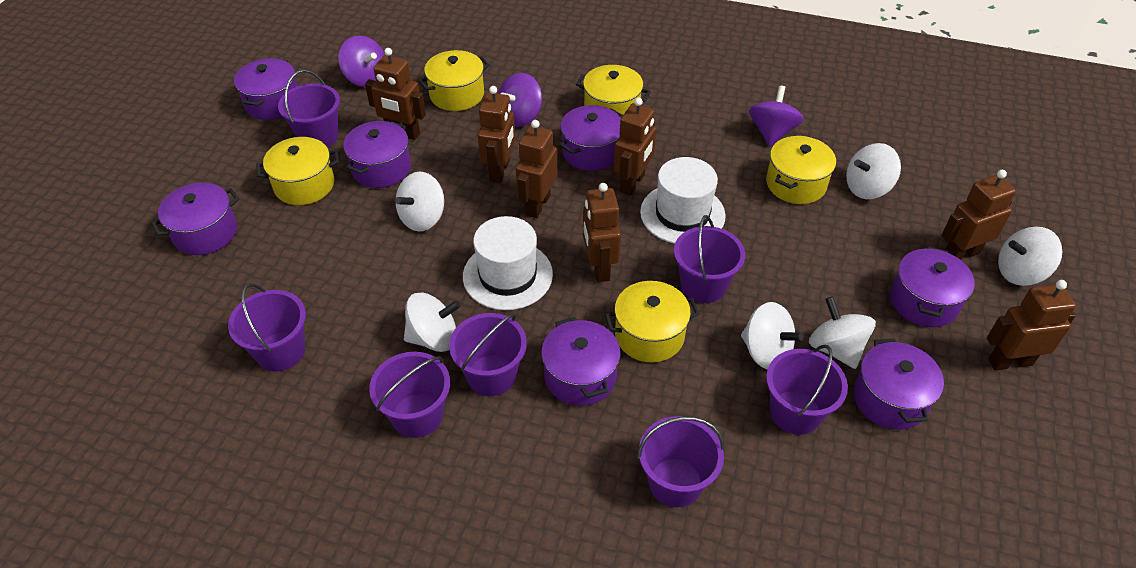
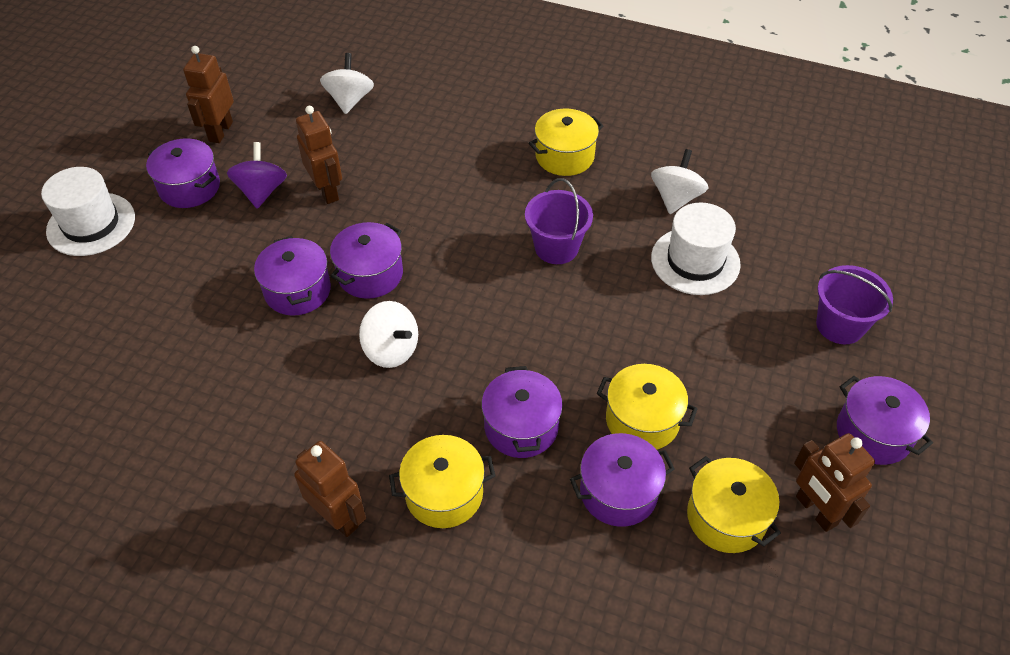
brown robot: 7 -> 4
purple bucket: 7 -> 2
purple pot: 7 -> 6
purple spinning top: 3 -> 1
white spinning top: 6 -> 3
yellow pot: 5 -> 4

